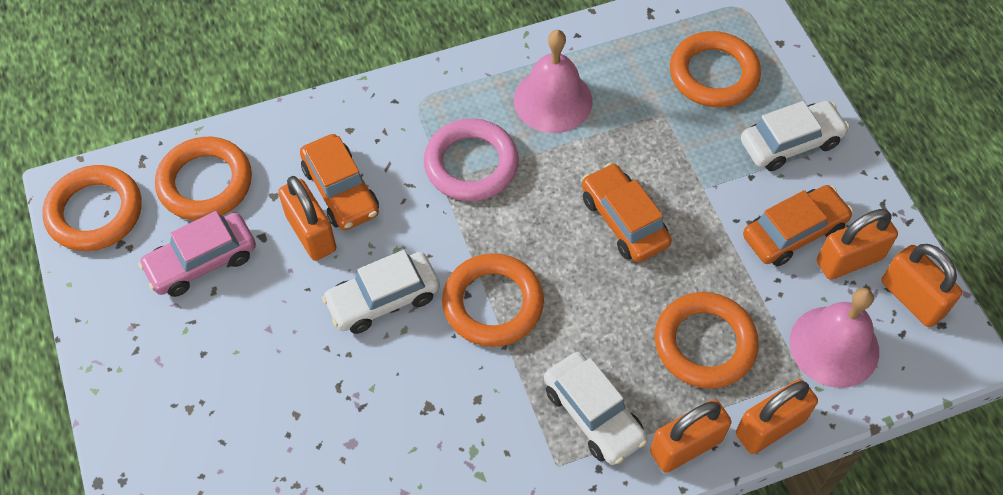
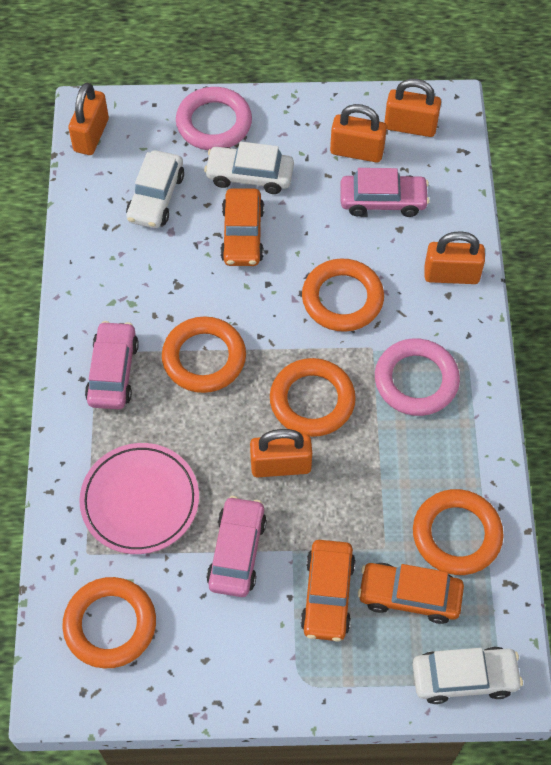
pink bell: 2 -> 0
pink car: 1 -> 3
pink plate: 0 -> 1
pink ring: 1 -> 2

